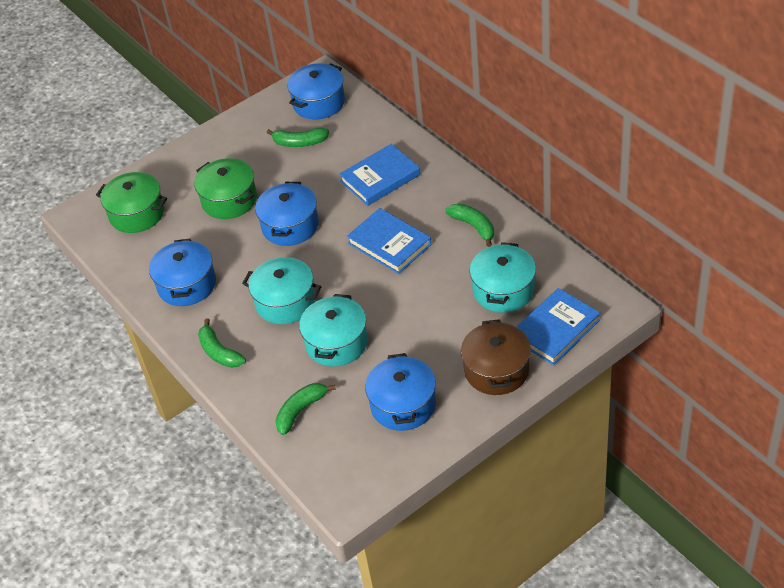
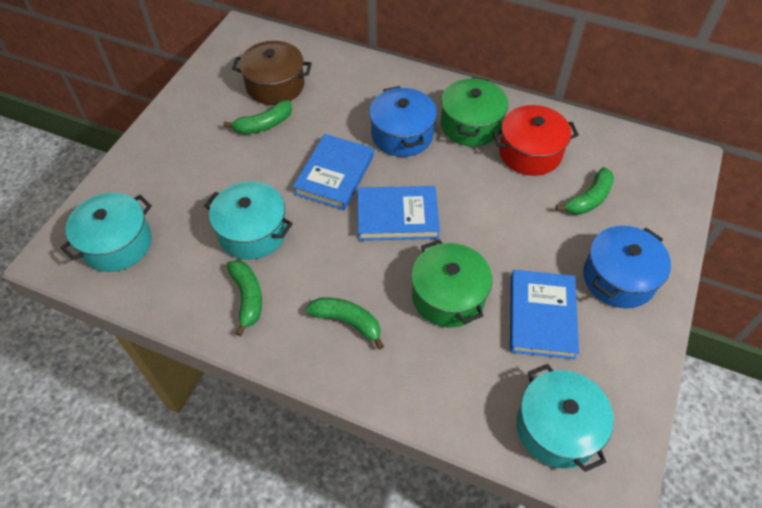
blue pot: 4 -> 2
red pot: 0 -> 1

